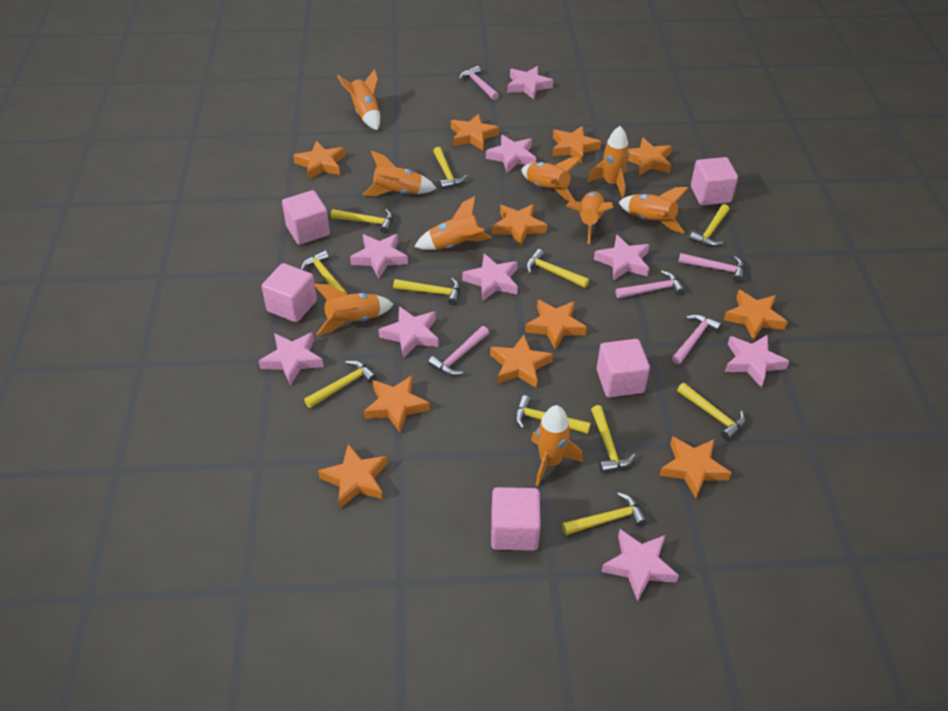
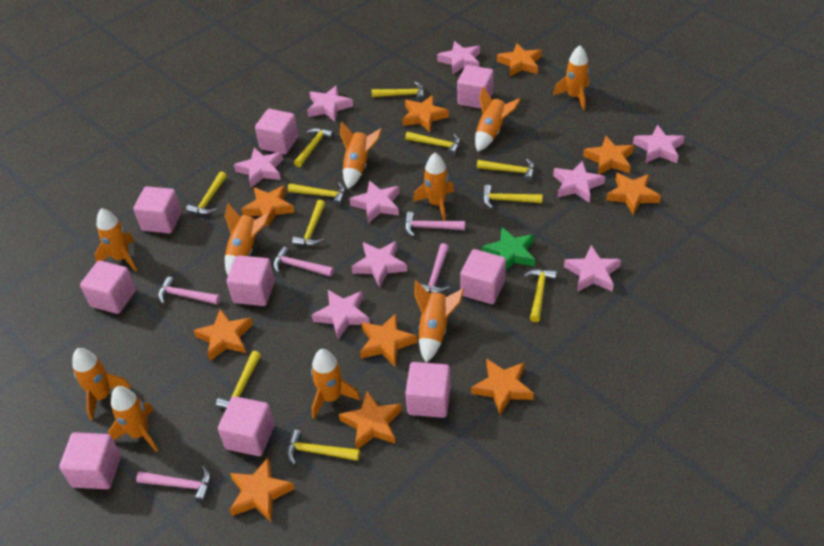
green star: 0 -> 1
orange rocket: 9 -> 10
orange star: 11 -> 10
pink cube: 5 -> 9

